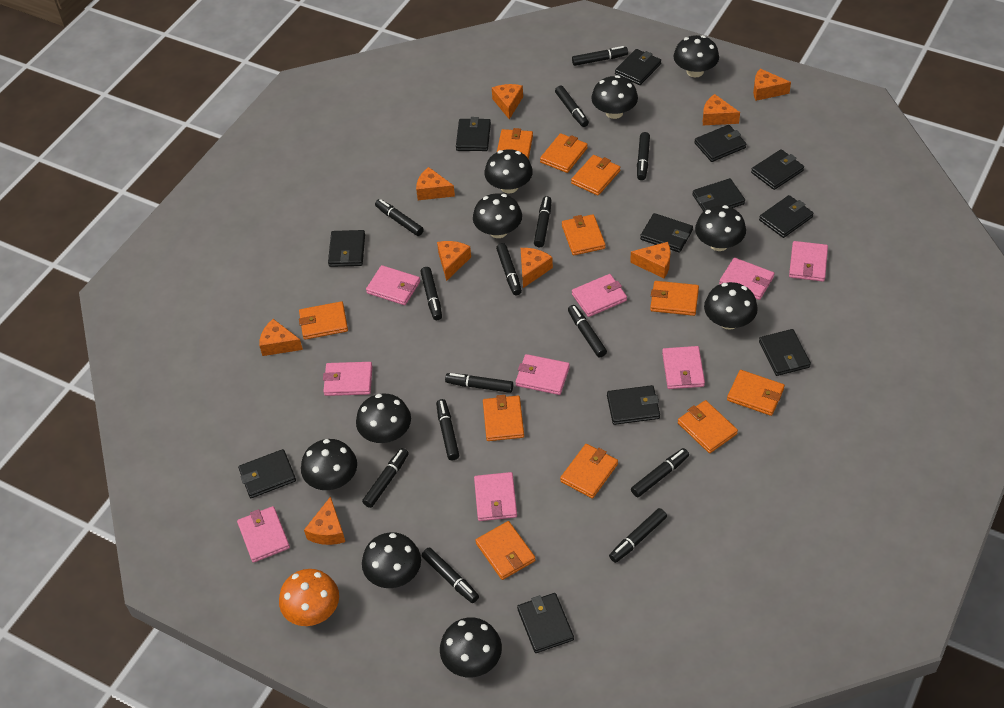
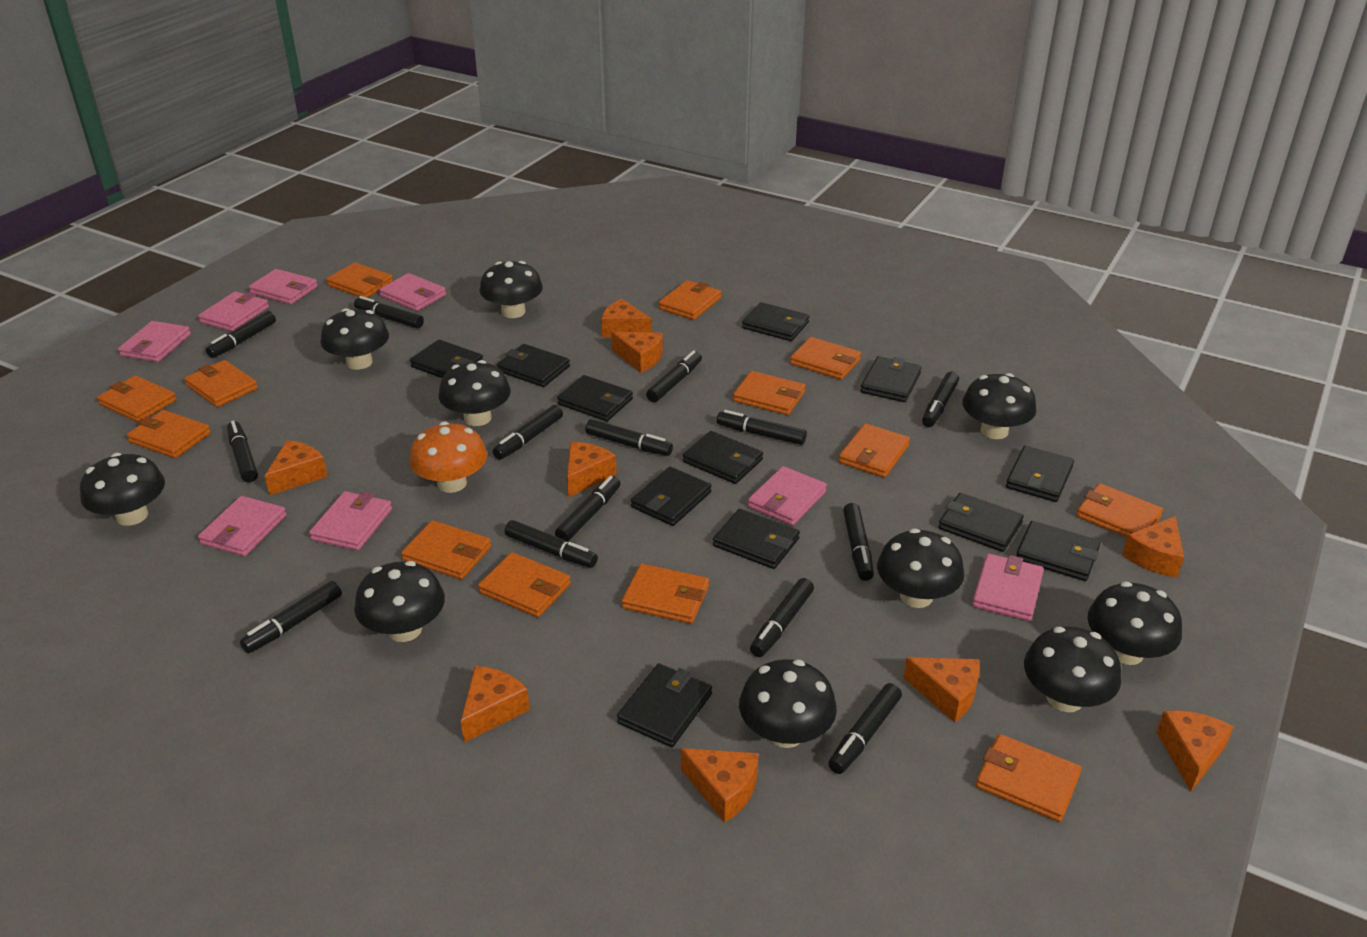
orange wallet: 11 -> 13
pink wallet: 9 -> 8

